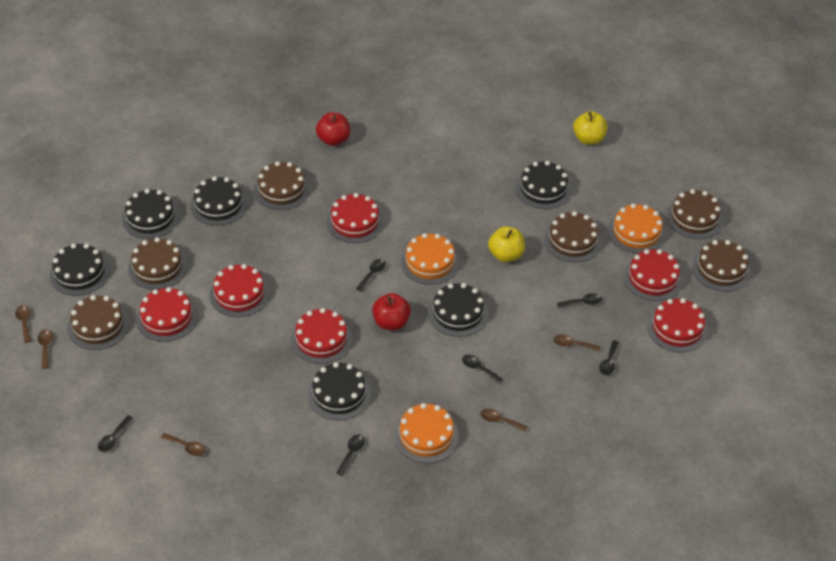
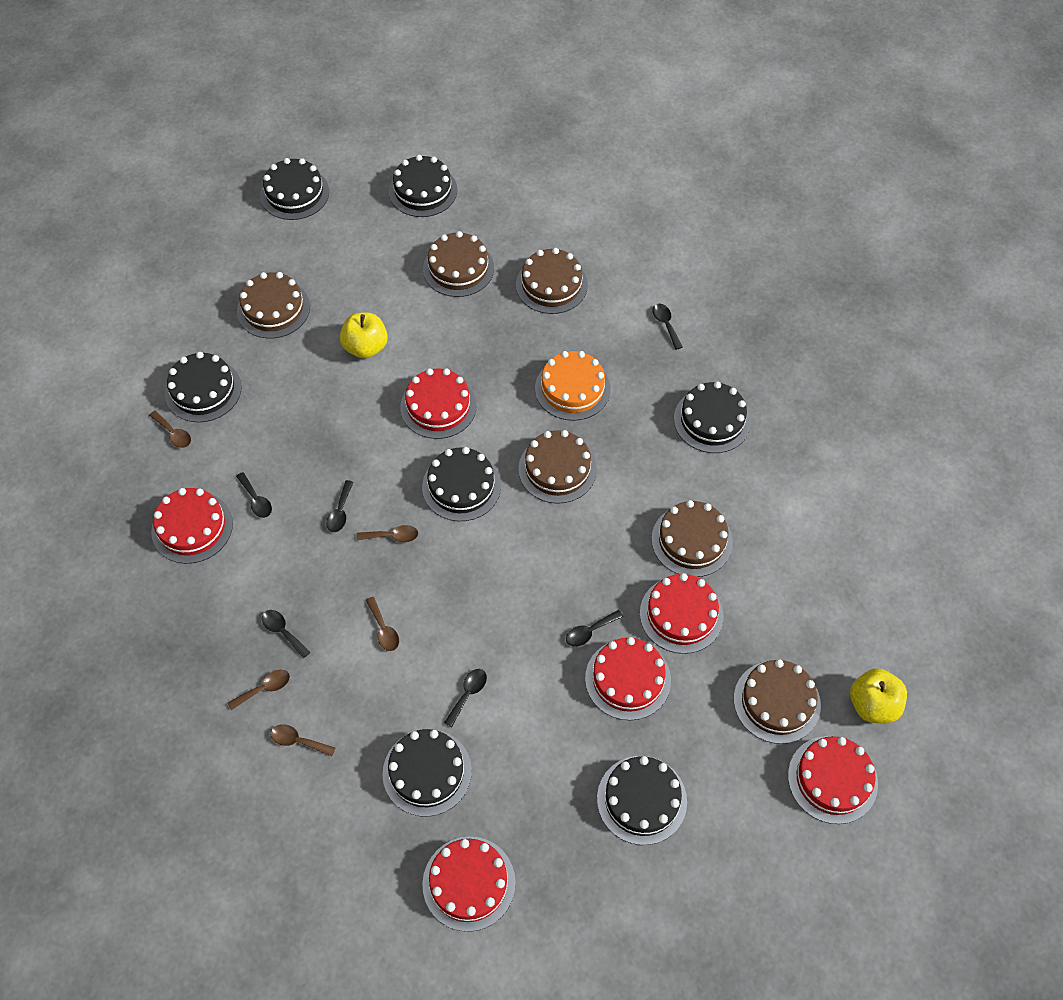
black cake: 6 -> 7
orange cake: 3 -> 1
red apple: 2 -> 0

